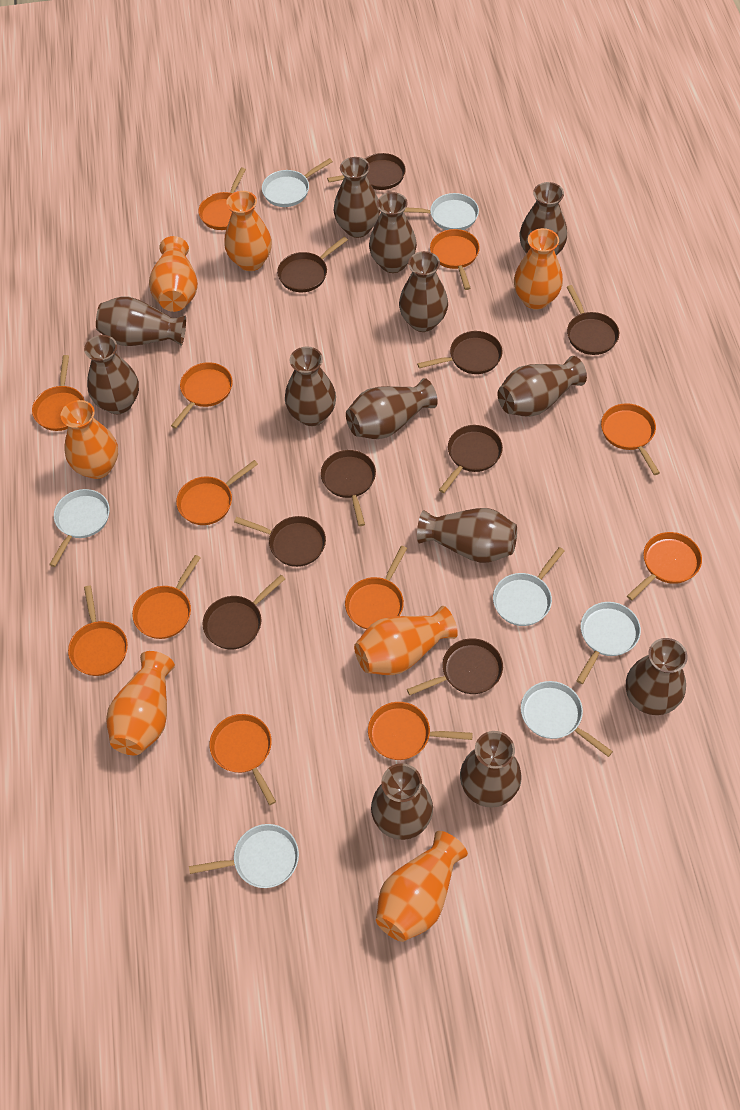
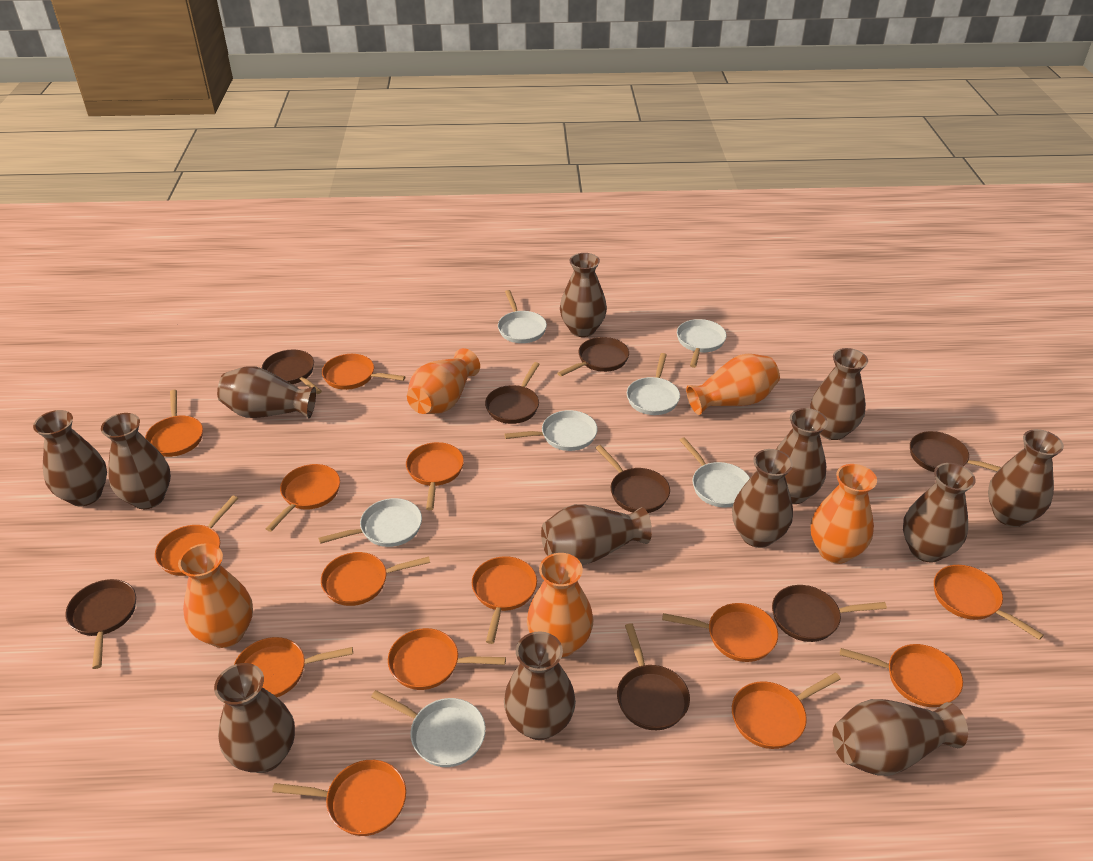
brown pan: 9 -> 8
orange pan: 12 -> 14
orange vase: 7 -> 5

